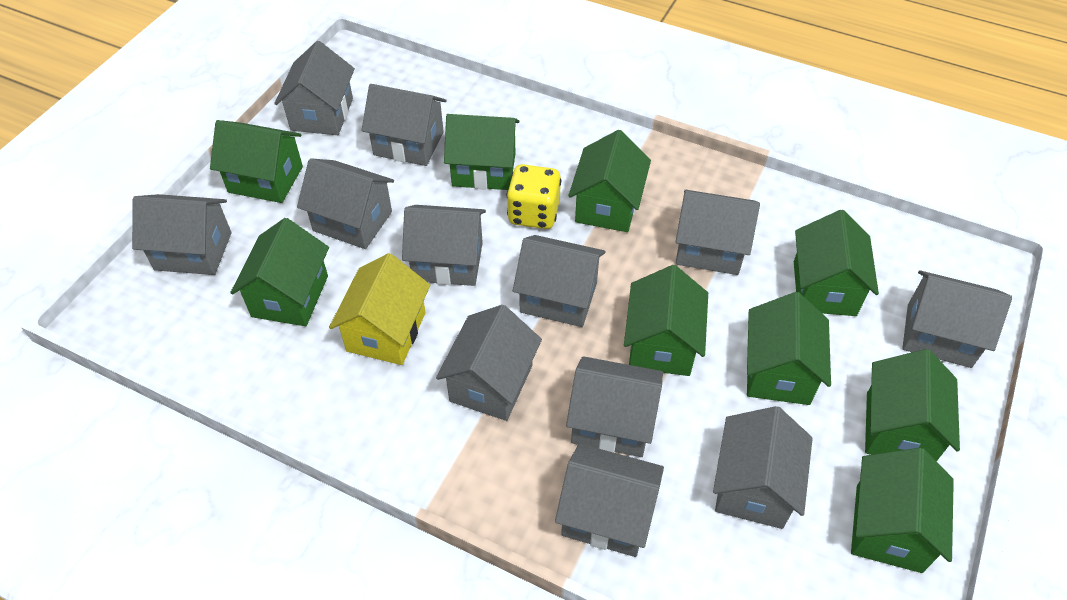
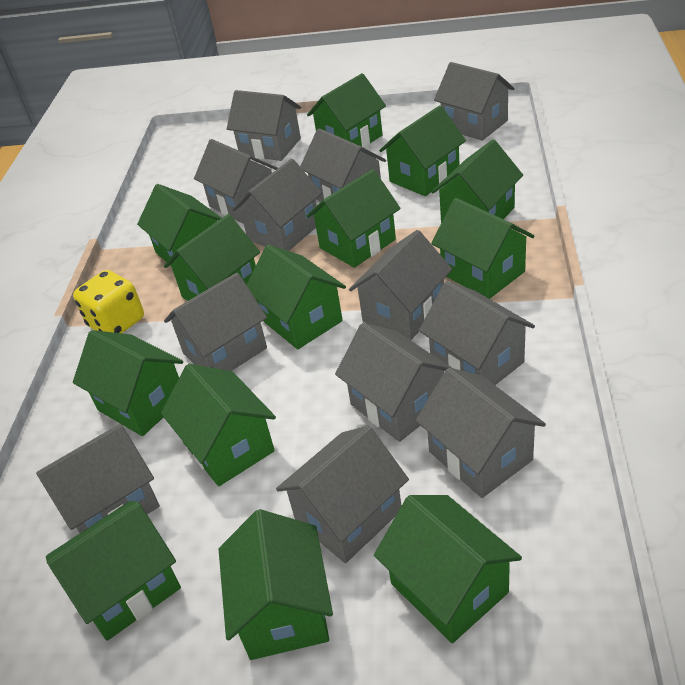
green house: 9 -> 13
yellow house: 1 -> 0

